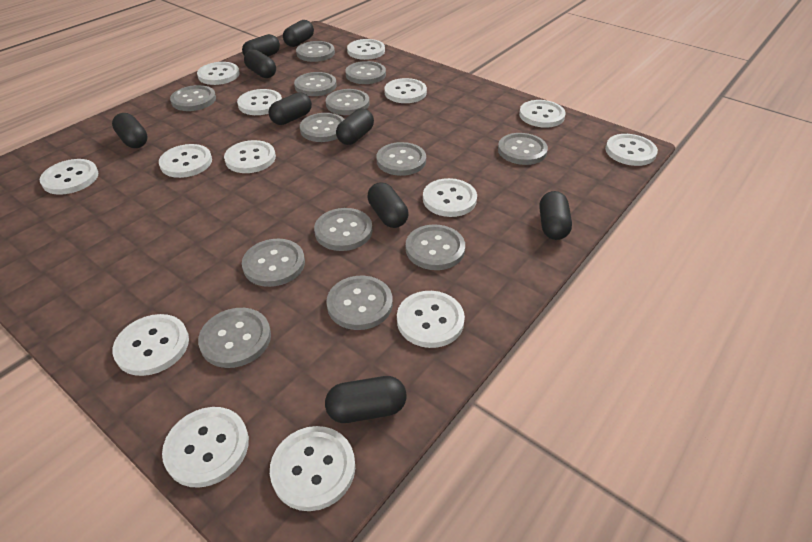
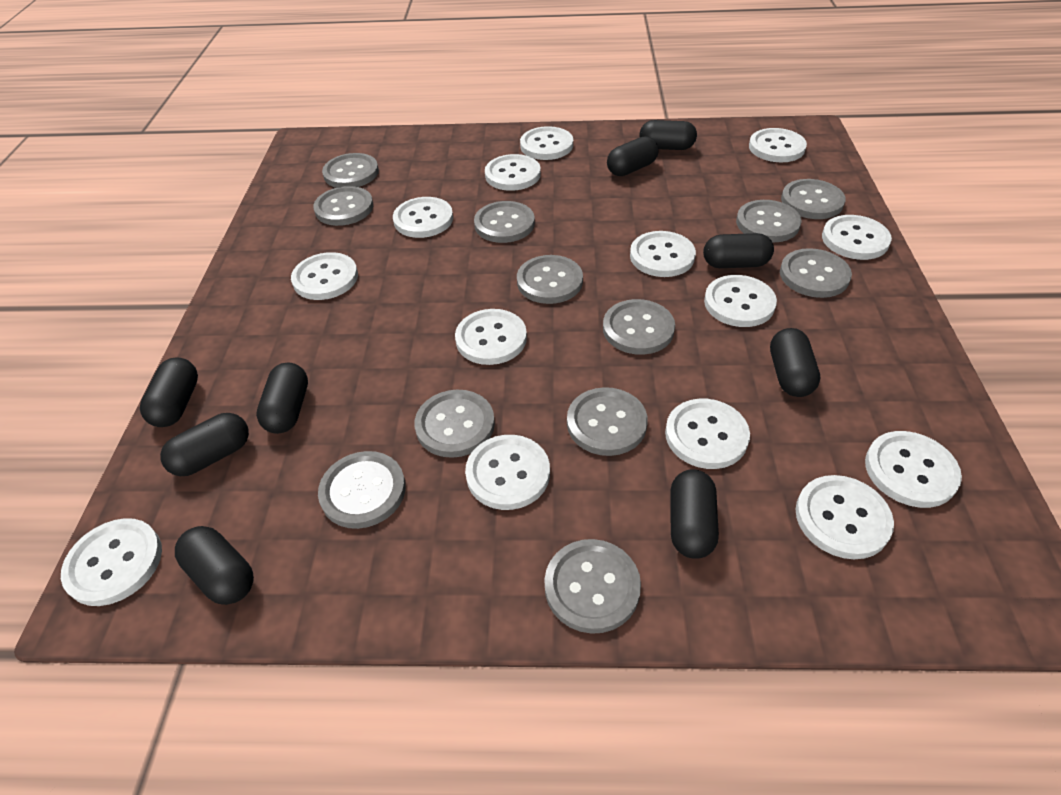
grey button: 13 -> 12

